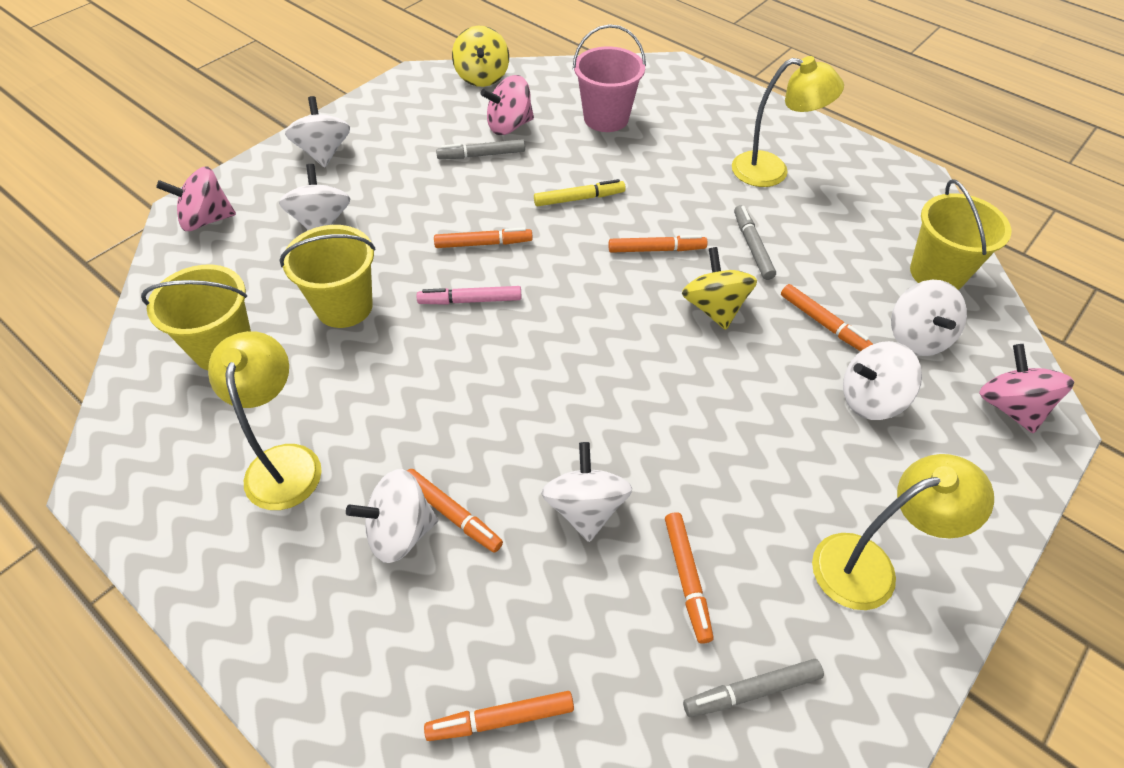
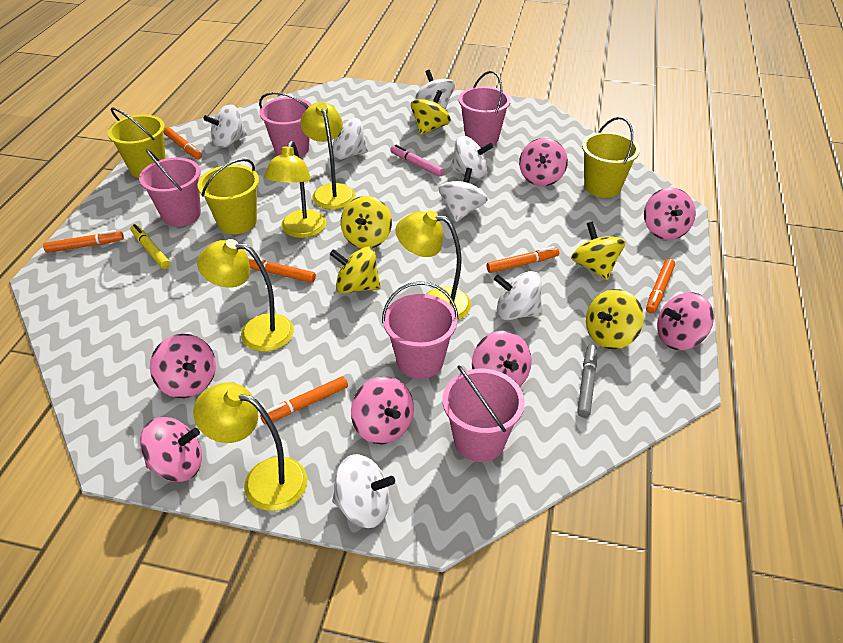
grey marker: 3 -> 1
pink bucket: 1 -> 5
pink spinning top: 3 -> 7
white spinning top: 6 -> 7
yellow lamp: 3 -> 5
yellow spinning top: 2 -> 5

